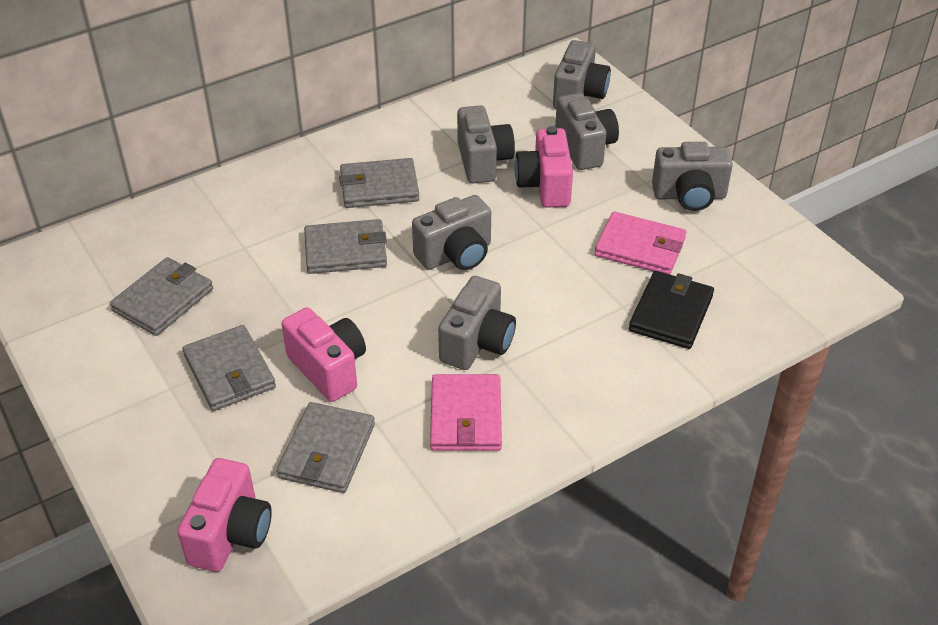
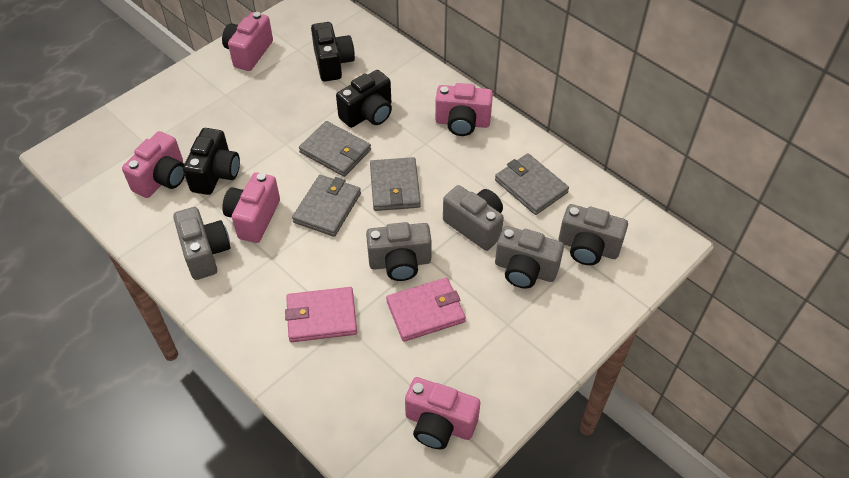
black camera: 0 -> 3
black wallet: 1 -> 0
grey camera: 6 -> 5
grey wallet: 5 -> 4
pink camera: 3 -> 5

